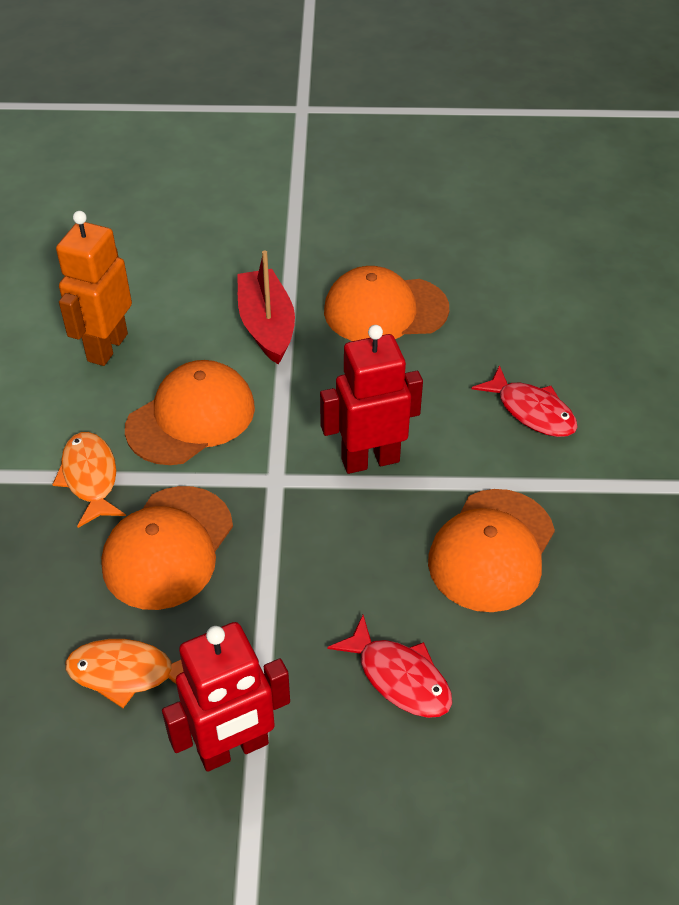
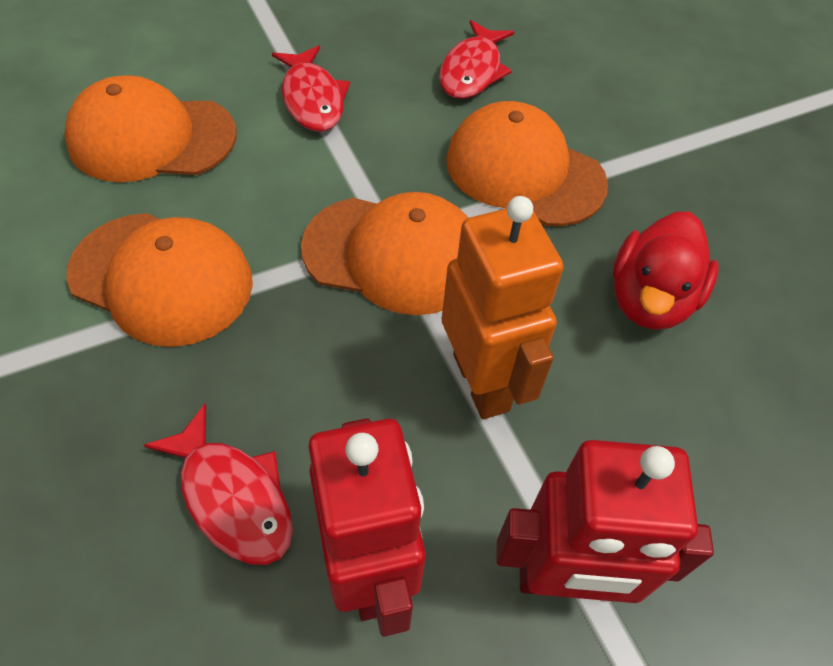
orange fish: 2 -> 0
red boat: 1 -> 0
red duck: 0 -> 1
red fish: 2 -> 3

